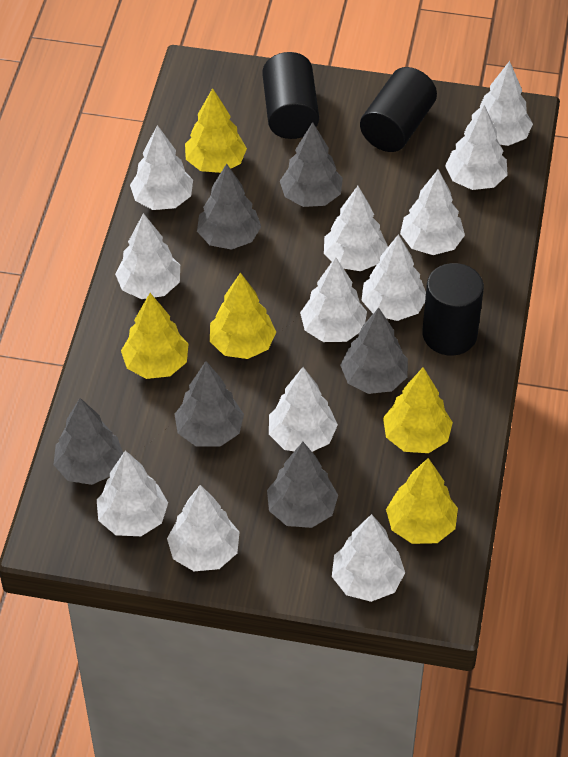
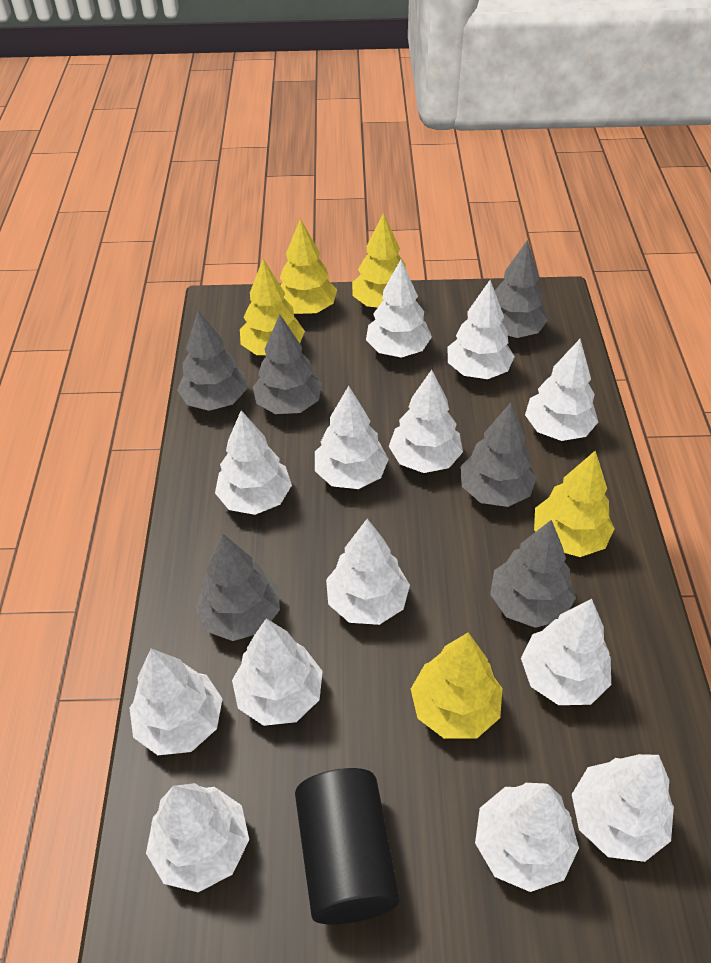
black cylinder: 3 -> 1
white tree: 12 -> 13

